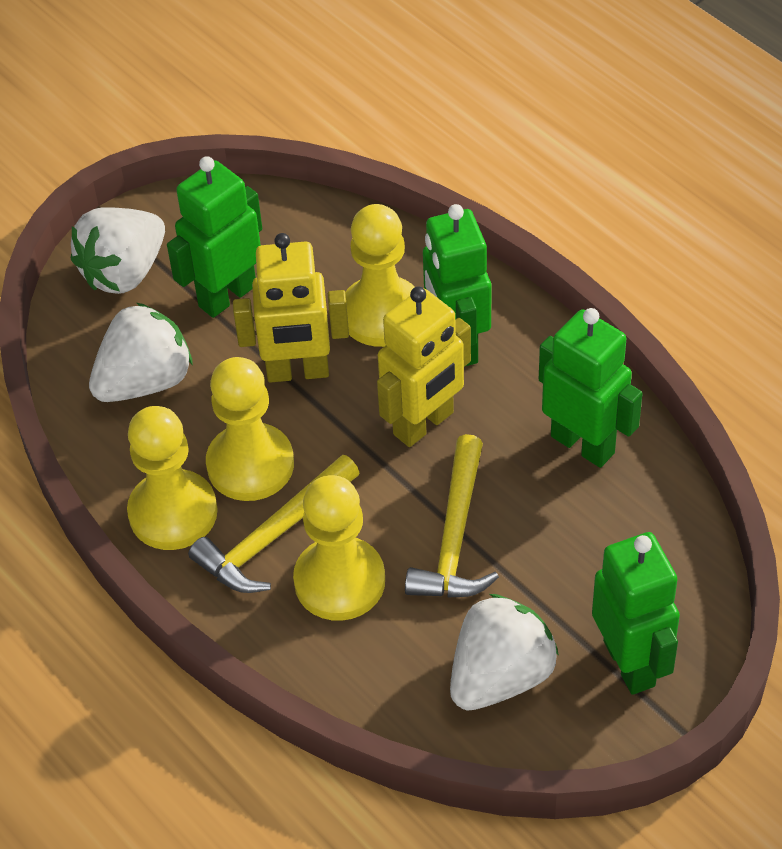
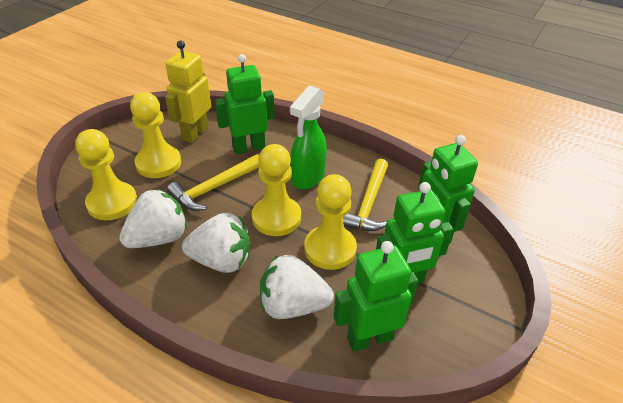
green spray bottle: 0 -> 1
yellow robot: 2 -> 1

